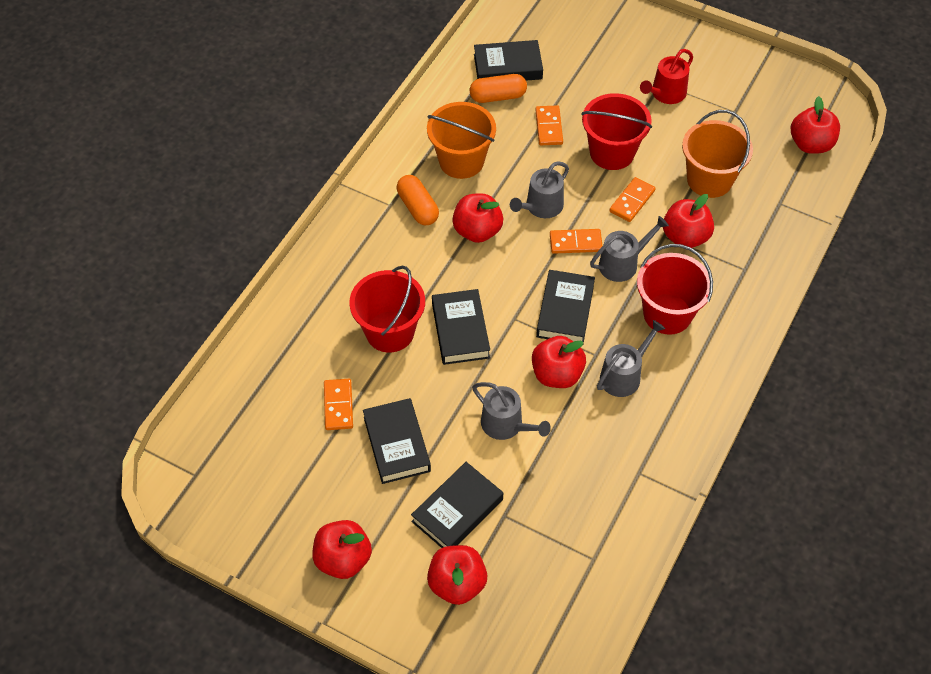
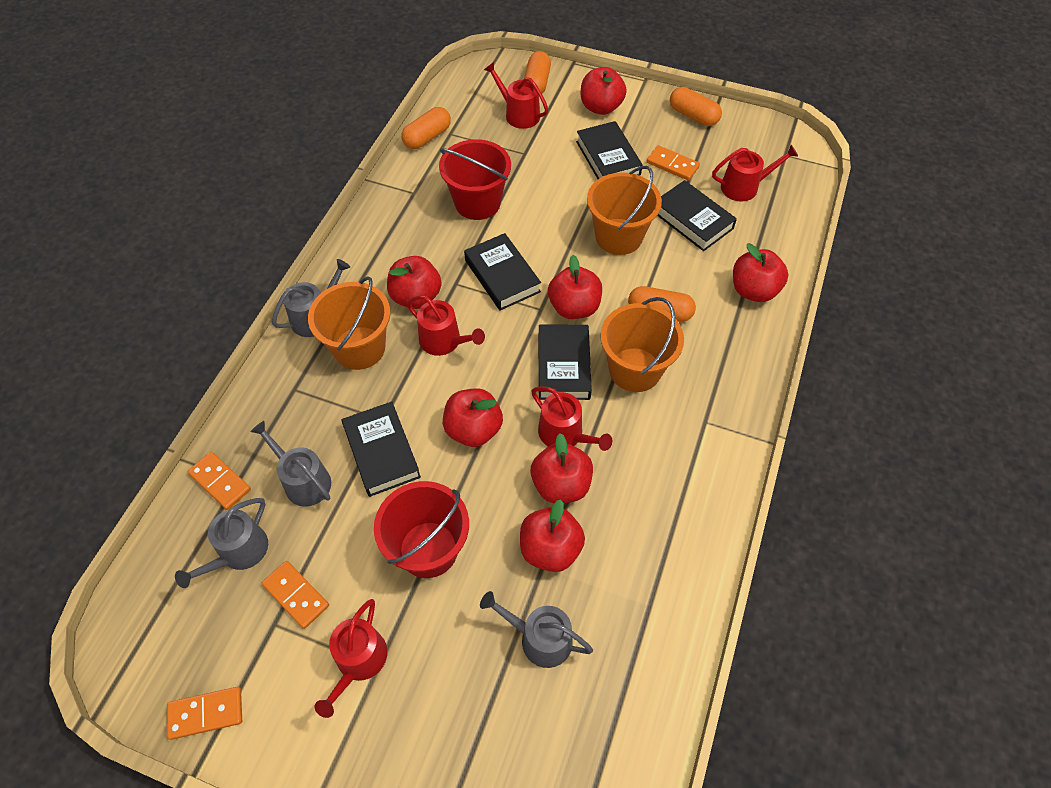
orange bucket: 2 -> 3
orange capsule: 2 -> 4
red apple: 6 -> 7
red bucket: 3 -> 2
red watering can: 1 -> 5

